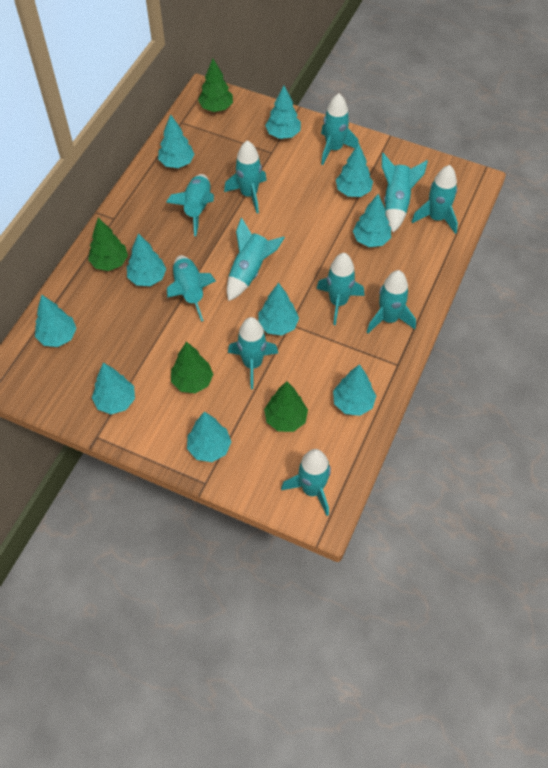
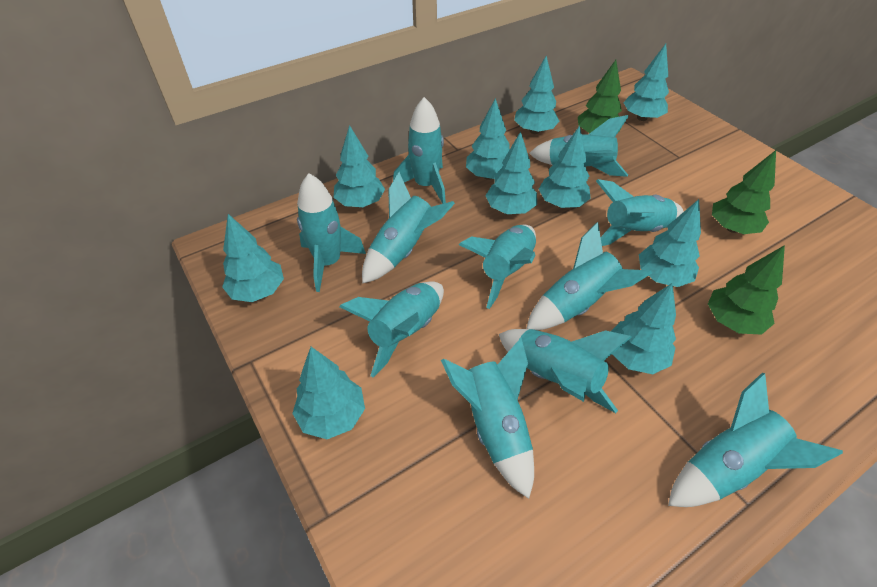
green tree: 4 -> 3

